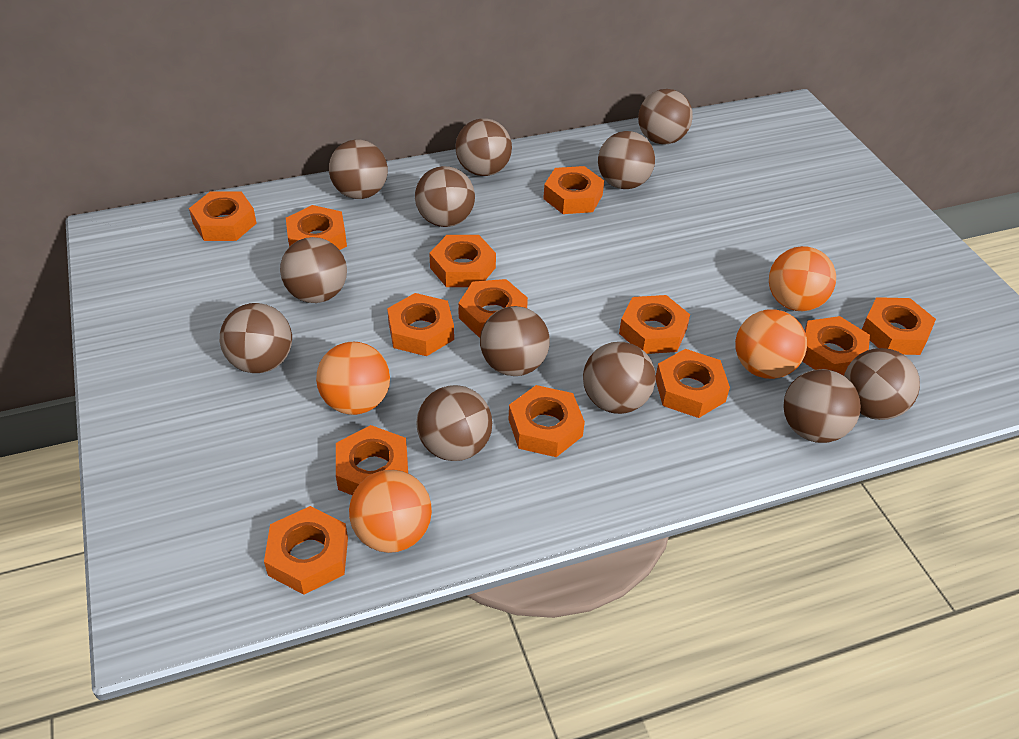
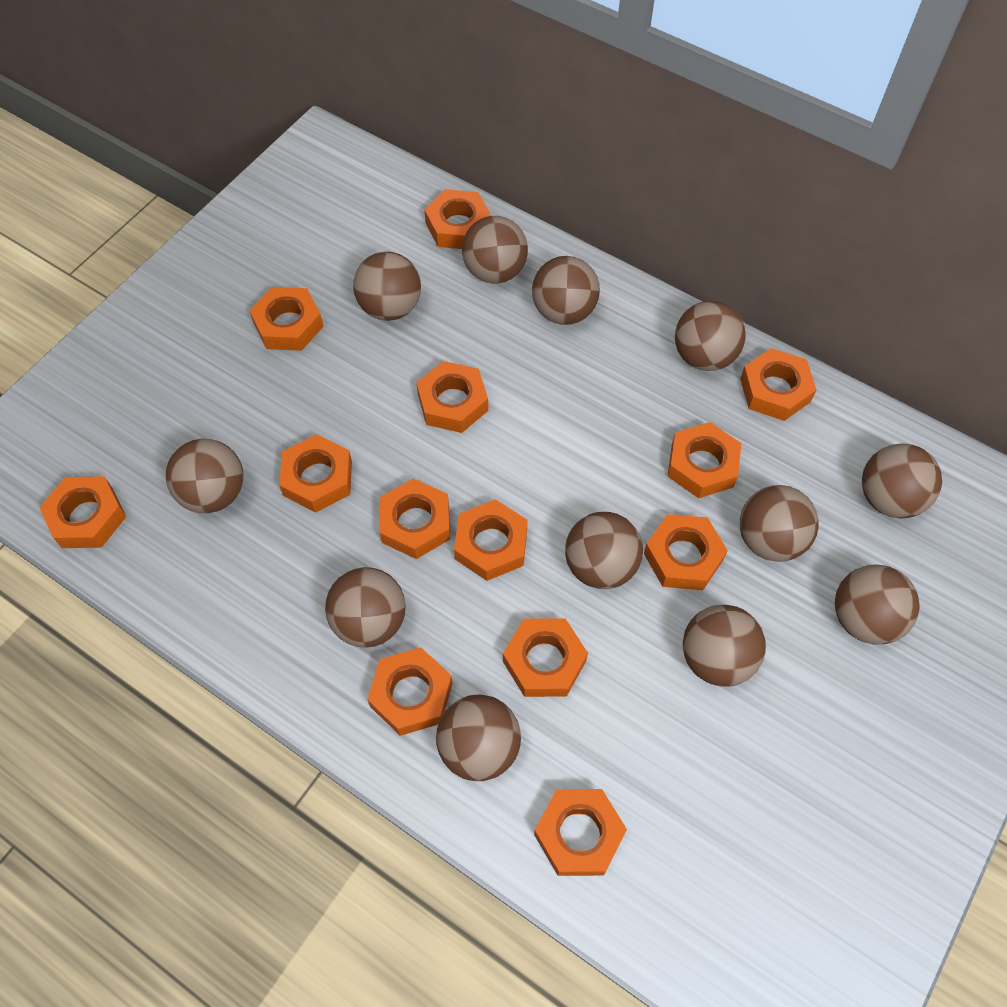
orange ball: 4 -> 0

